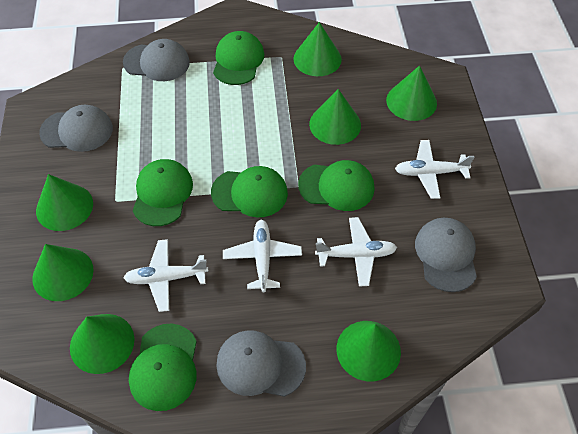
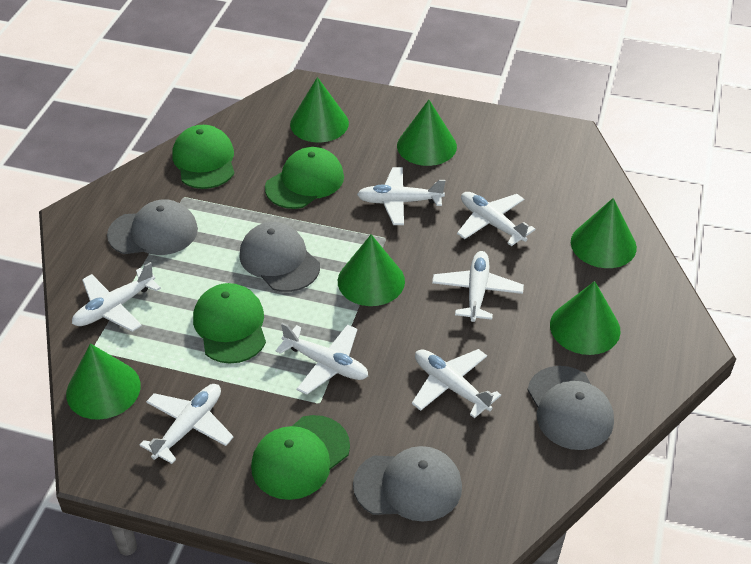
green cap: 5 -> 4
green cone: 7 -> 6
white plane: 4 -> 7

